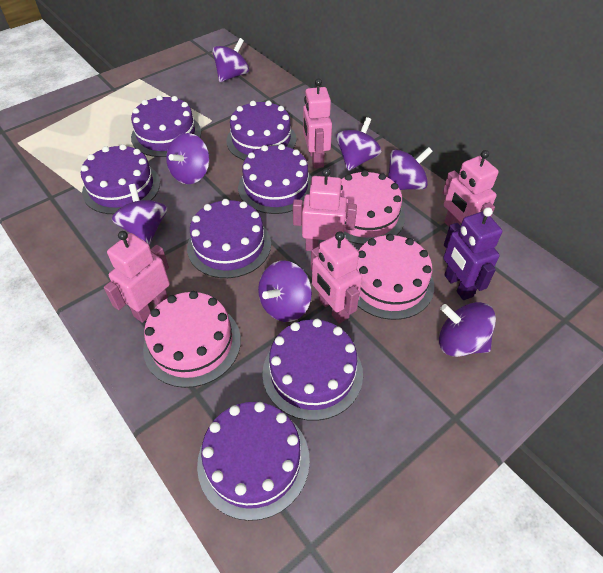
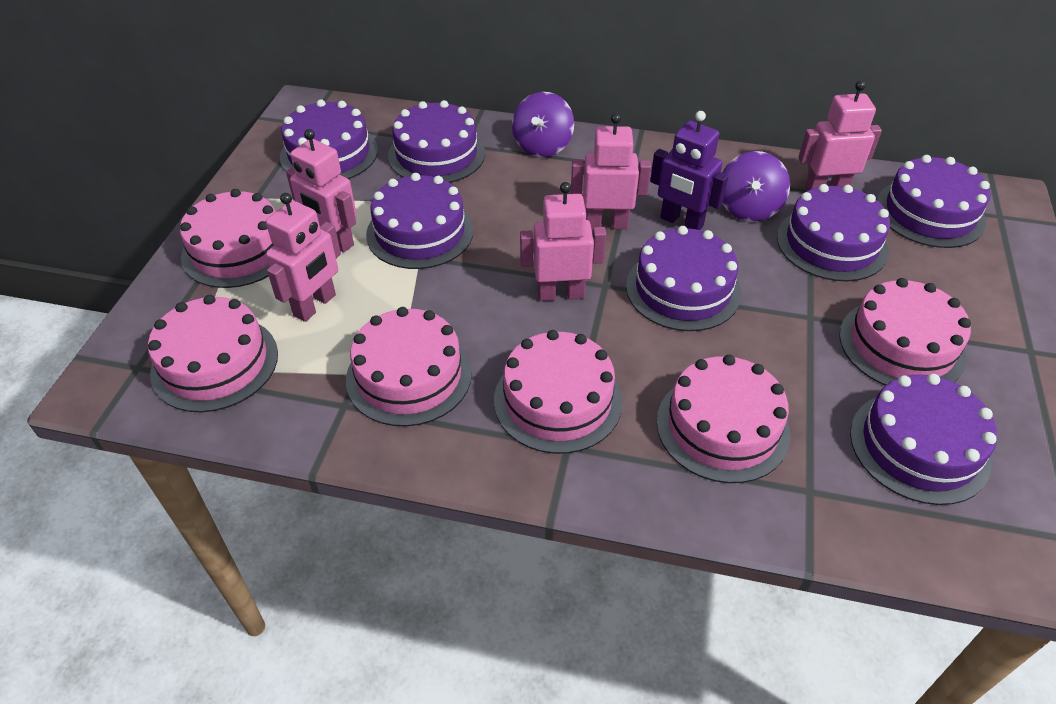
pink cake: 3 -> 6
purple spinning top: 7 -> 2

